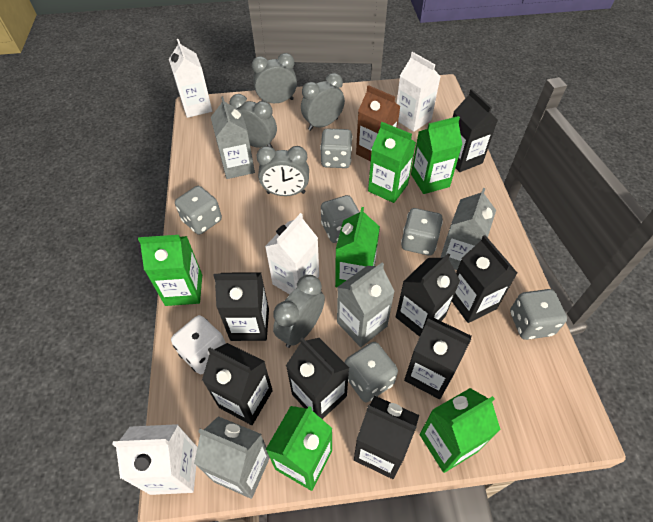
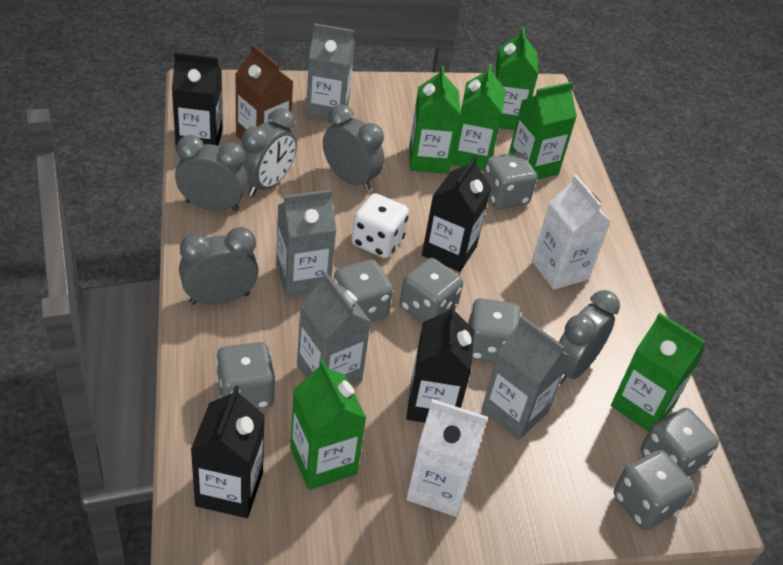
black carton: 8 -> 4
grey dice: 6 -> 7
white carton: 4 -> 2

